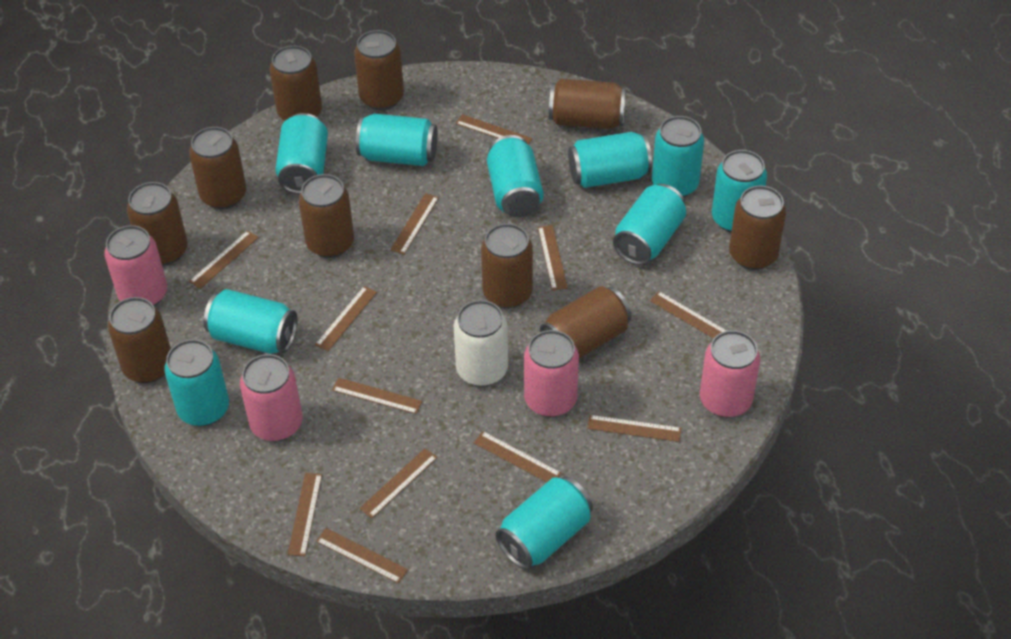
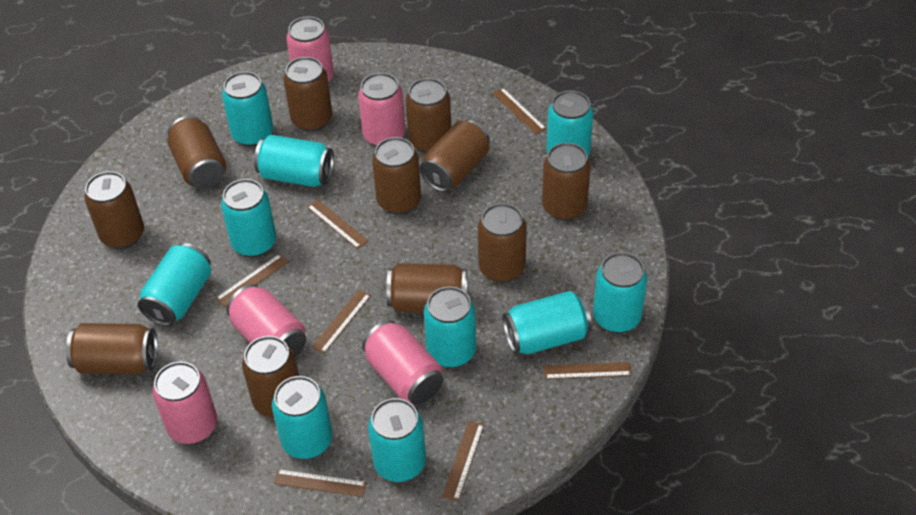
brown can: 10 -> 11
brown ruler: 12 -> 7
pink can: 4 -> 5
white can: 1 -> 0

